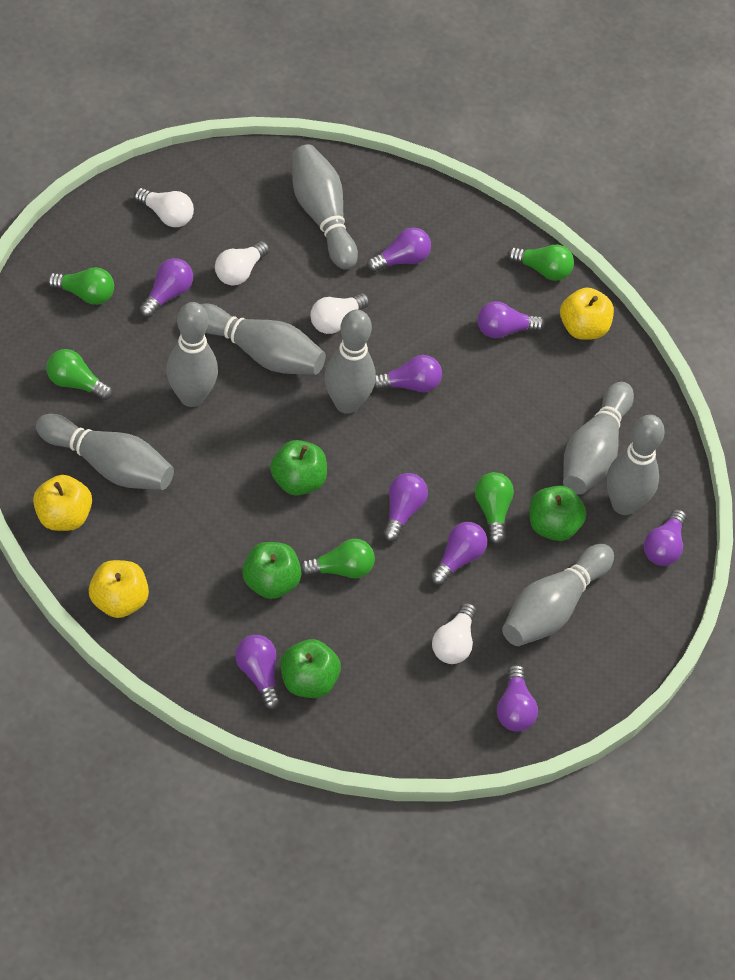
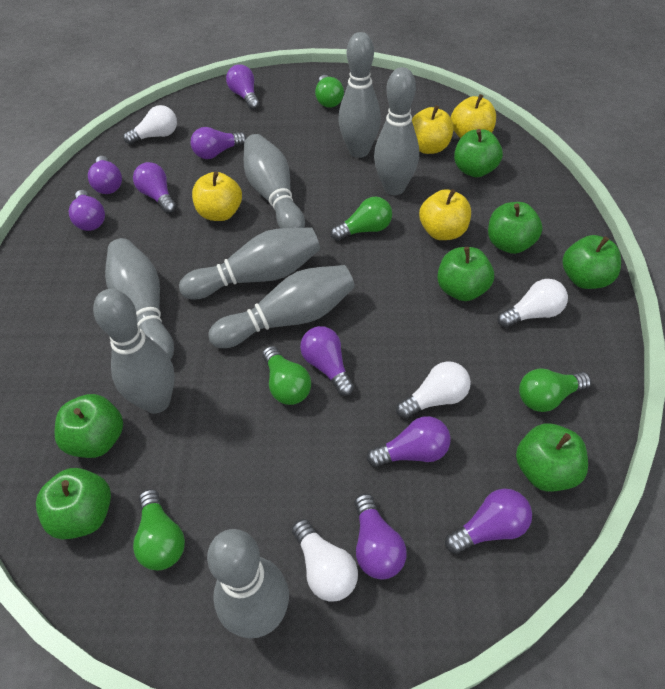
green apple: 4 -> 7
yellow apple: 3 -> 4

